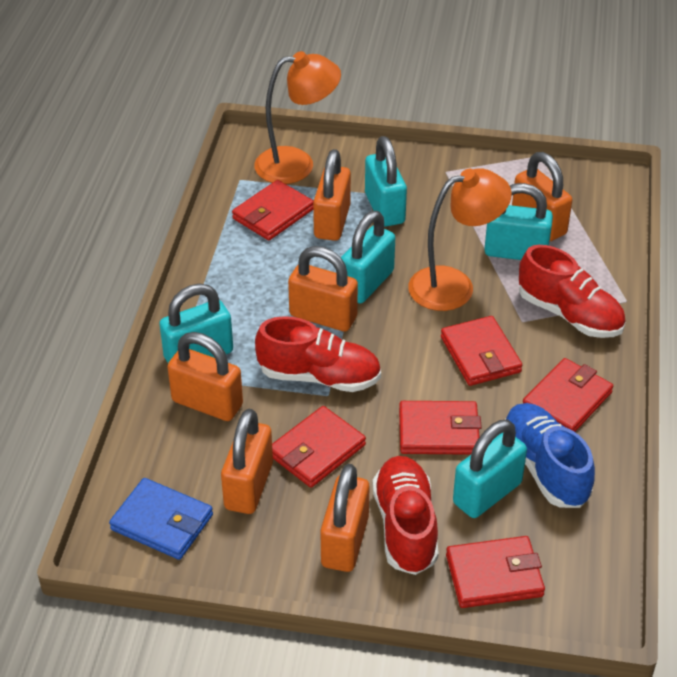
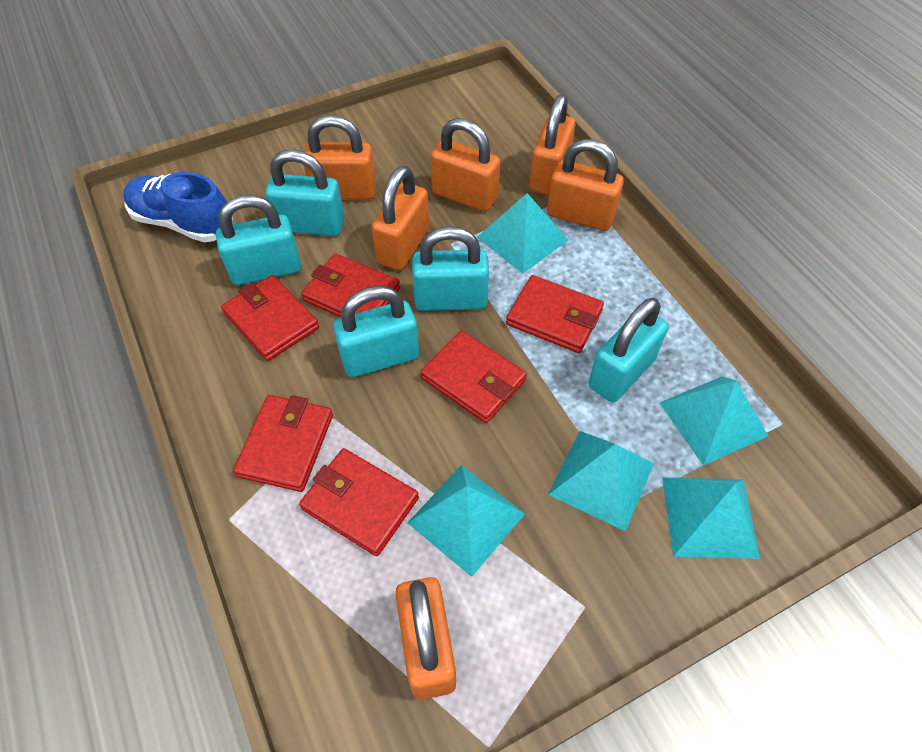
blue wallet: 1 -> 0
orange lamp: 2 -> 0
red shoe: 3 -> 0
turquoise pyramid: 0 -> 5

